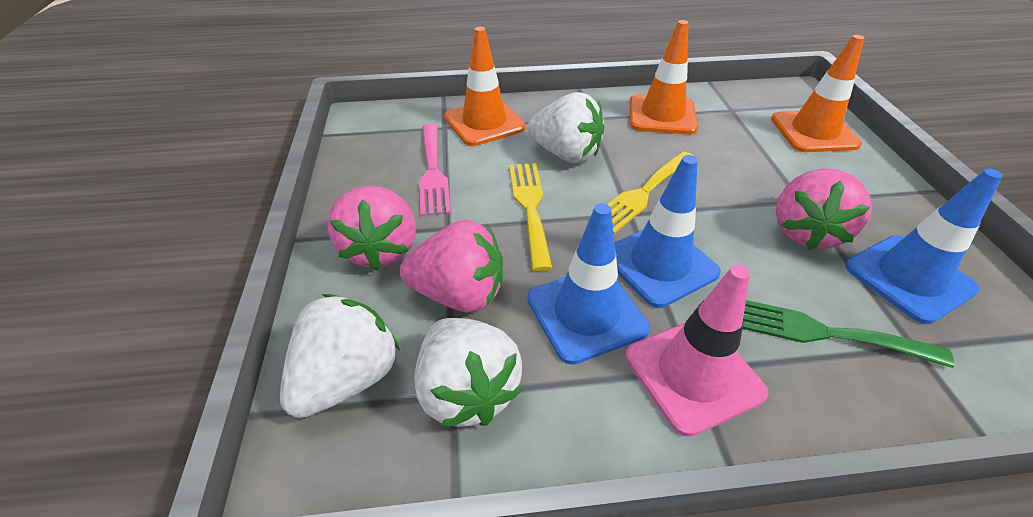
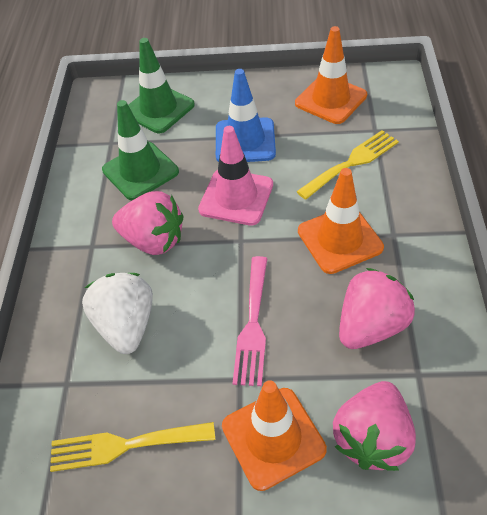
blue traffic cone: 3 -> 1
green fork: 1 -> 0
green traffic cone: 0 -> 2
white strawberry: 3 -> 1

